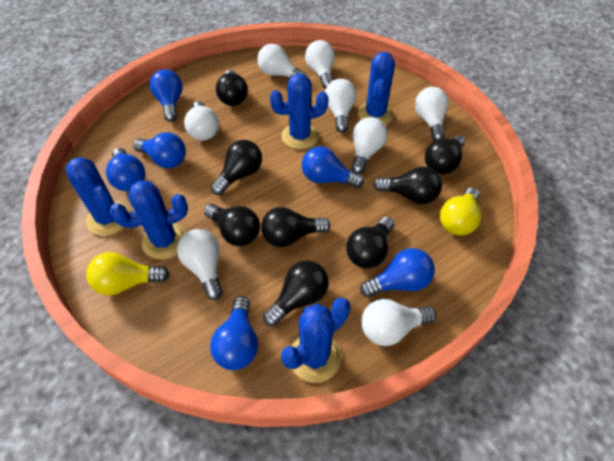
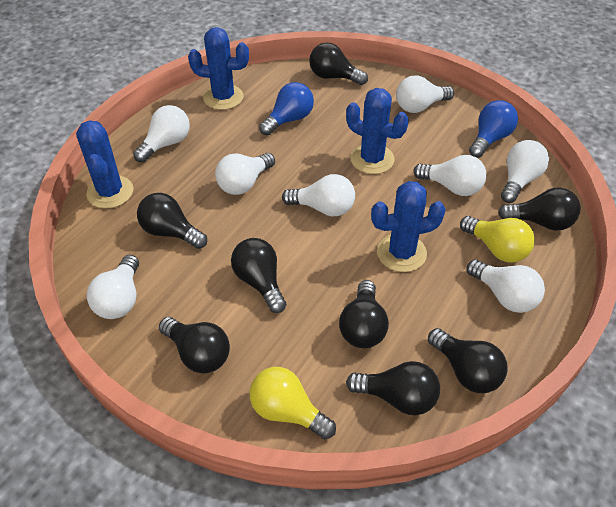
blue cactus: 5 -> 4
blue light bulb: 6 -> 2

